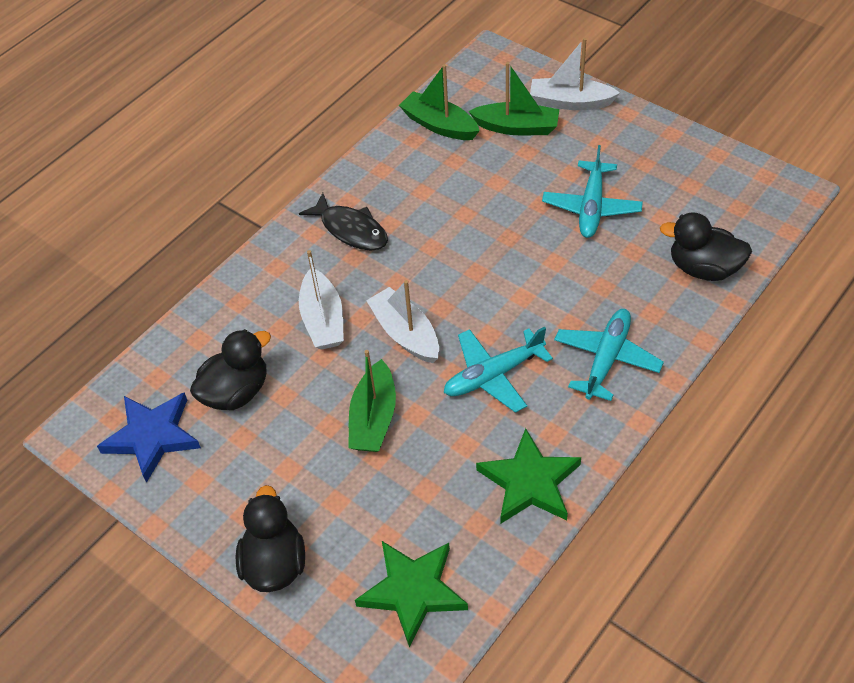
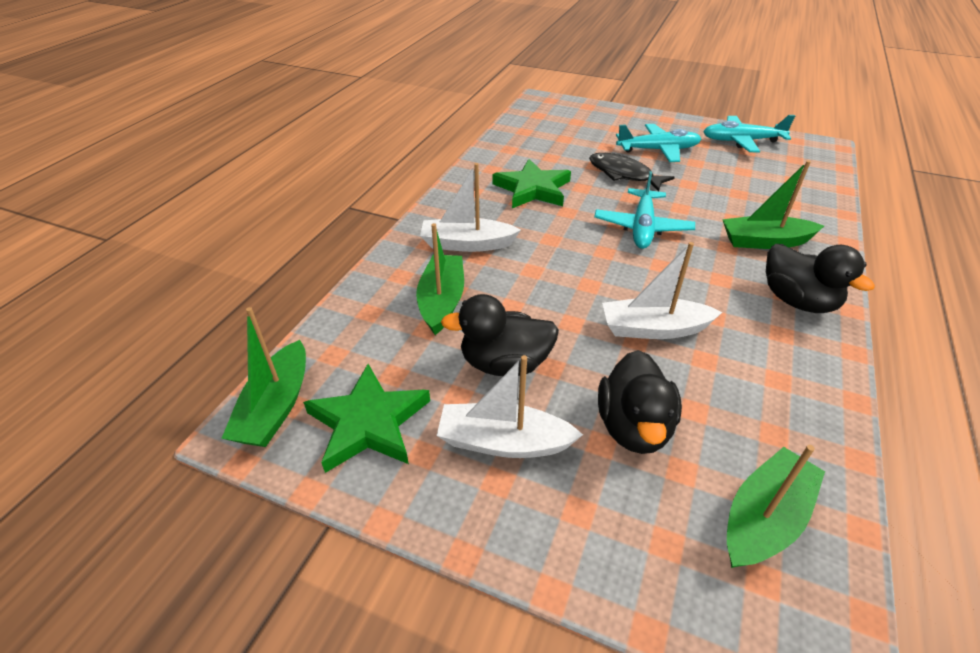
blue star: 1 -> 0
green boat: 3 -> 4

